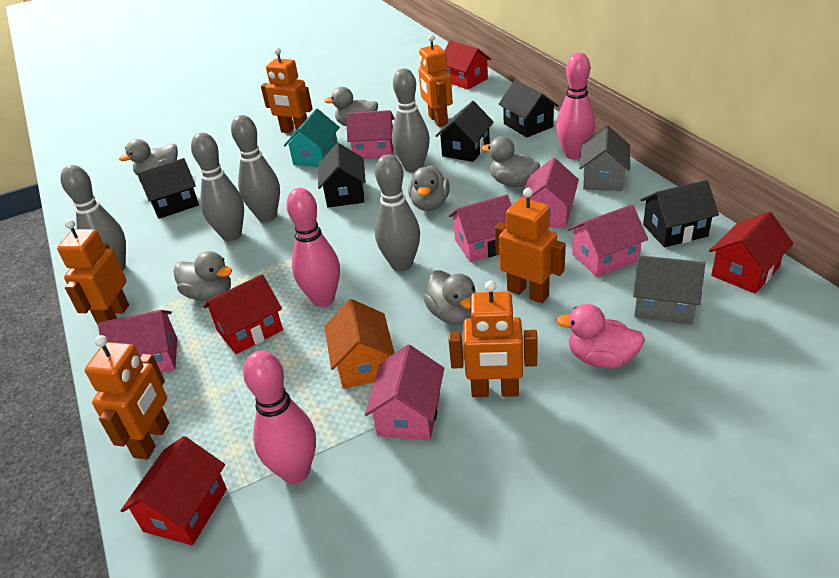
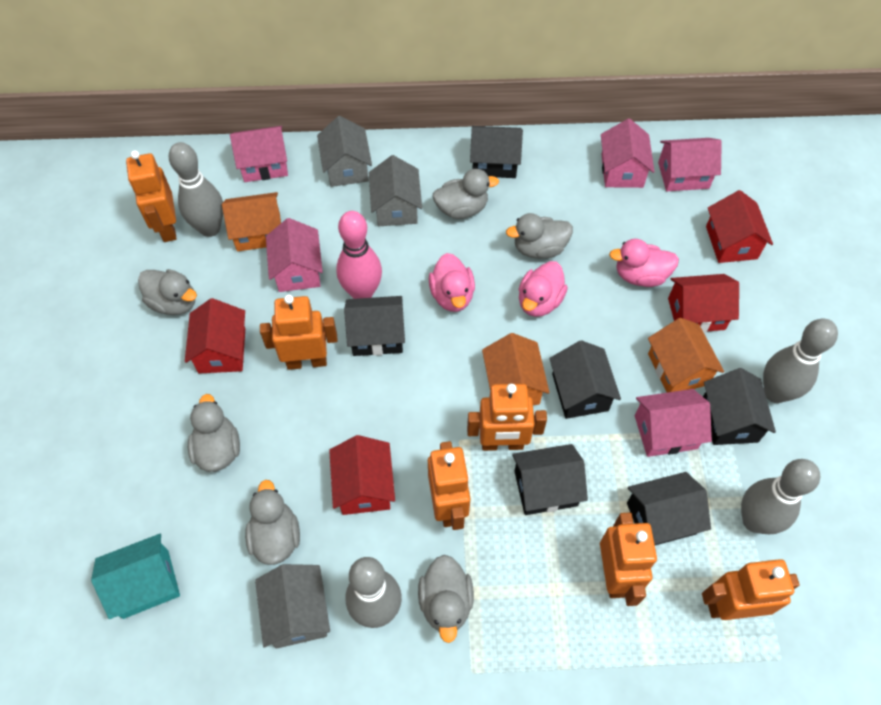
black house: 5 -> 6
grey bowling pin: 5 -> 4
grey house: 2 -> 3
orange house: 1 -> 3
pink bowling pin: 3 -> 1
pink duck: 1 -> 3
pink house: 6 -> 5

